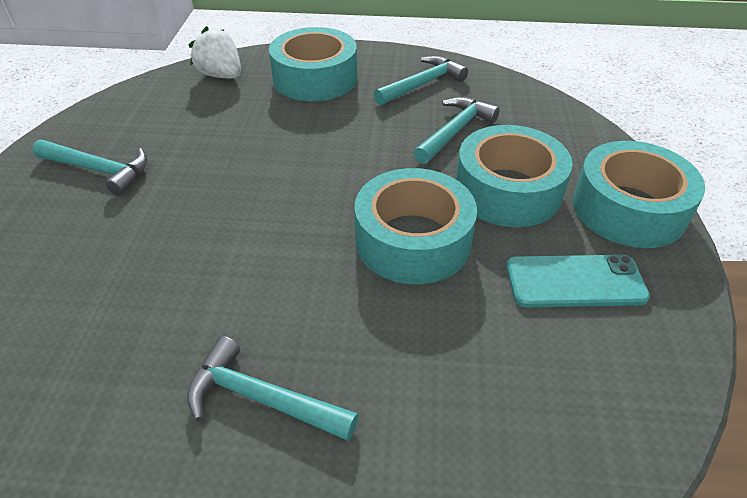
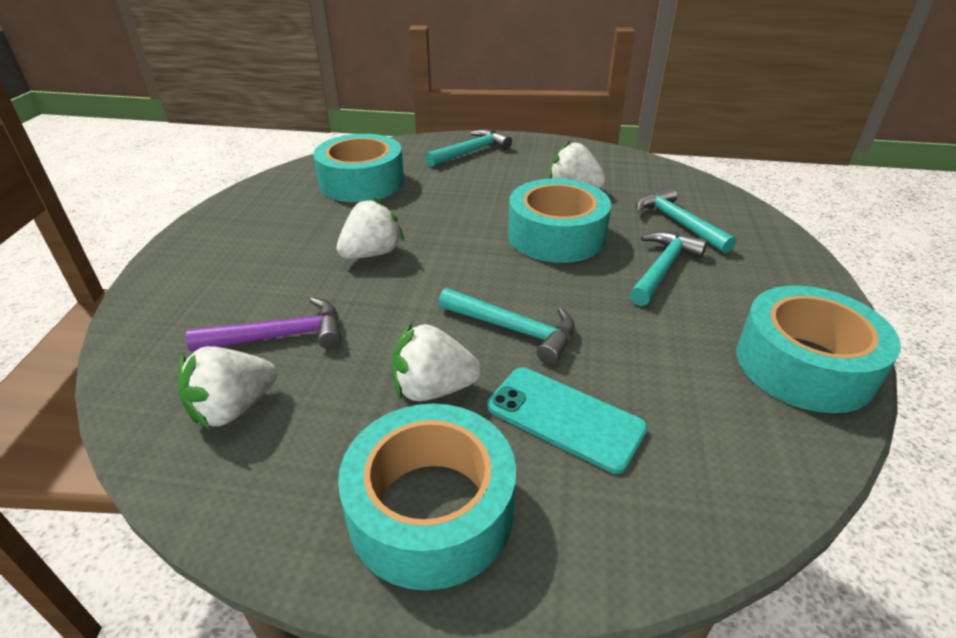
purple hammer: 0 -> 1
white strawberry: 1 -> 4

